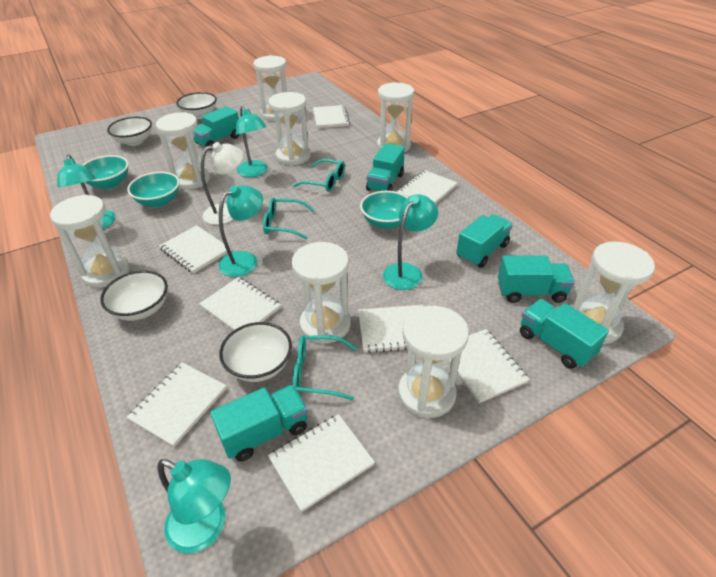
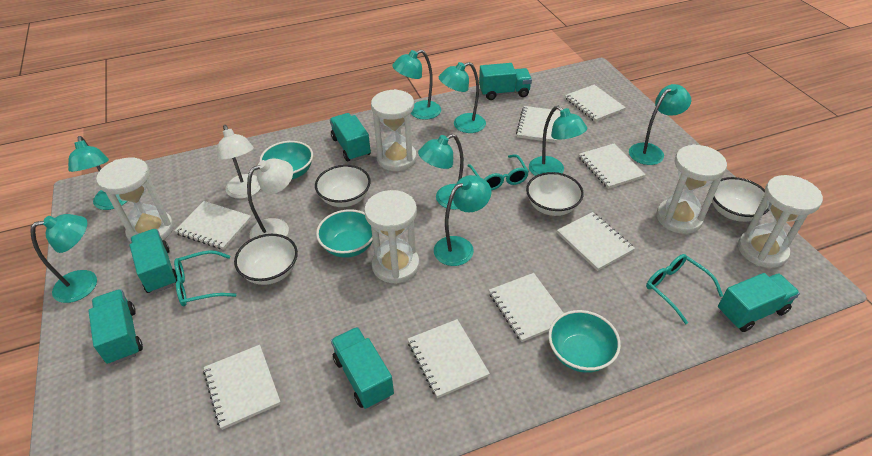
turquoise lamp: 5 -> 8
white hourglass: 8 -> 5
white lamp: 1 -> 2

